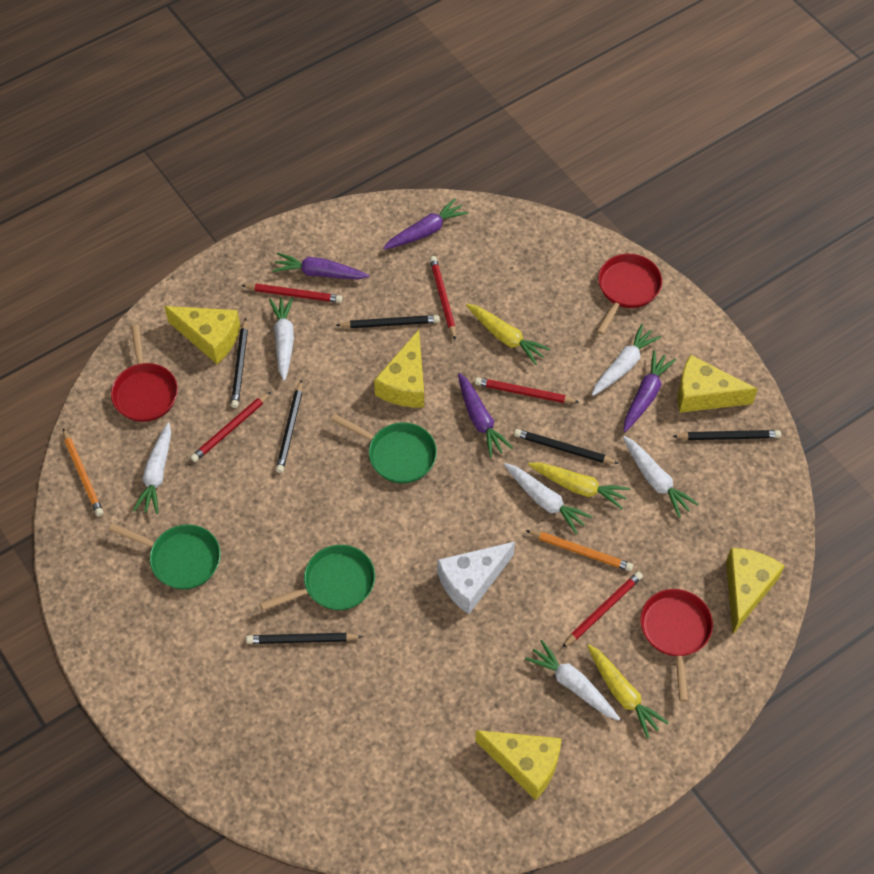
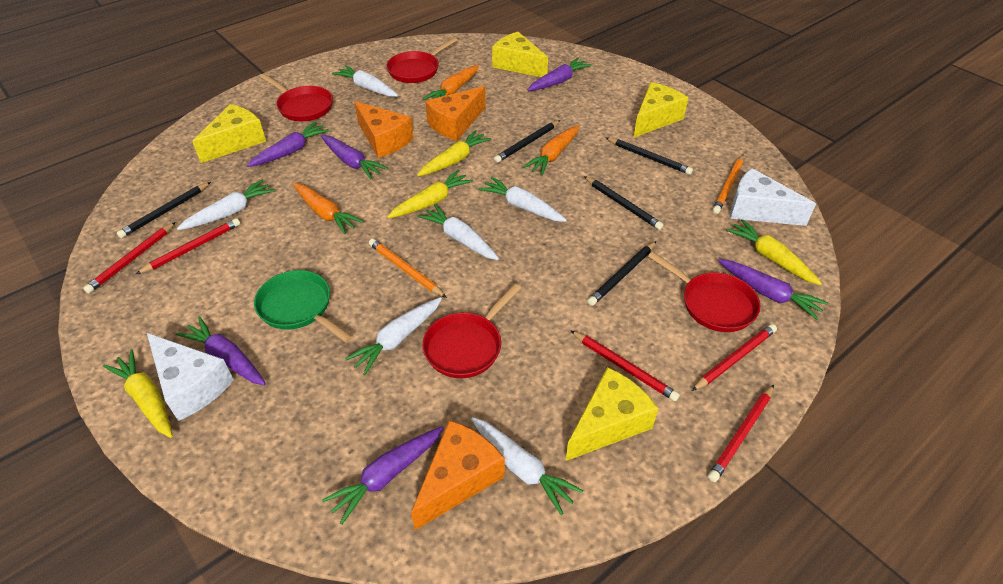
black pencil: 6 -> 5
green pan: 3 -> 1
orange carrot: 0 -> 3
orange cheese: 0 -> 3
purple carrot: 4 -> 6
red pan: 3 -> 4
white cheese: 1 -> 2
yellow carrot: 3 -> 4
yellow cheese: 5 -> 4

